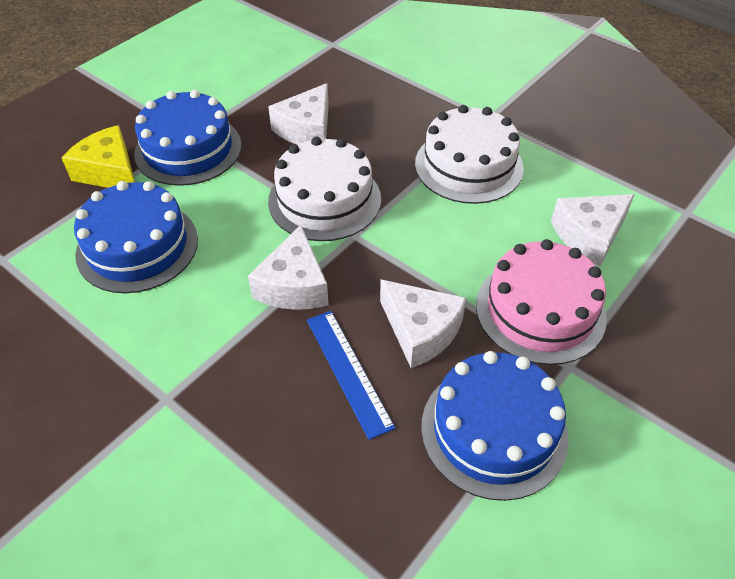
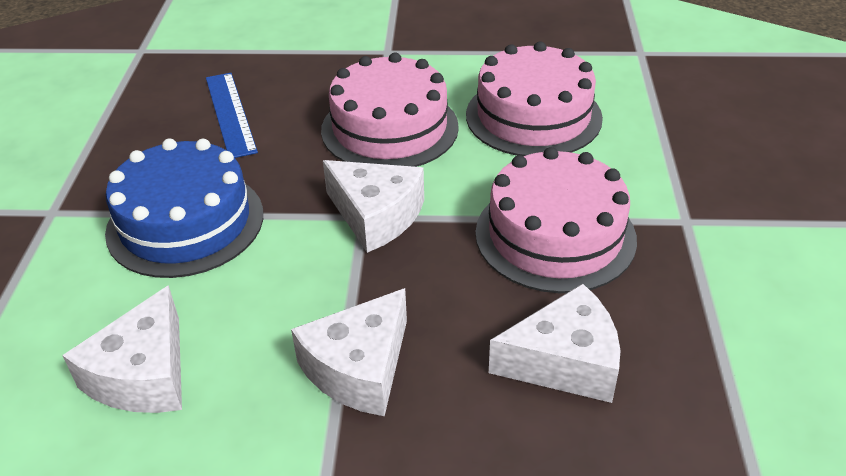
blue cake: 3 -> 1
pink cake: 1 -> 3
white cake: 2 -> 0
yellow cheese: 1 -> 0

